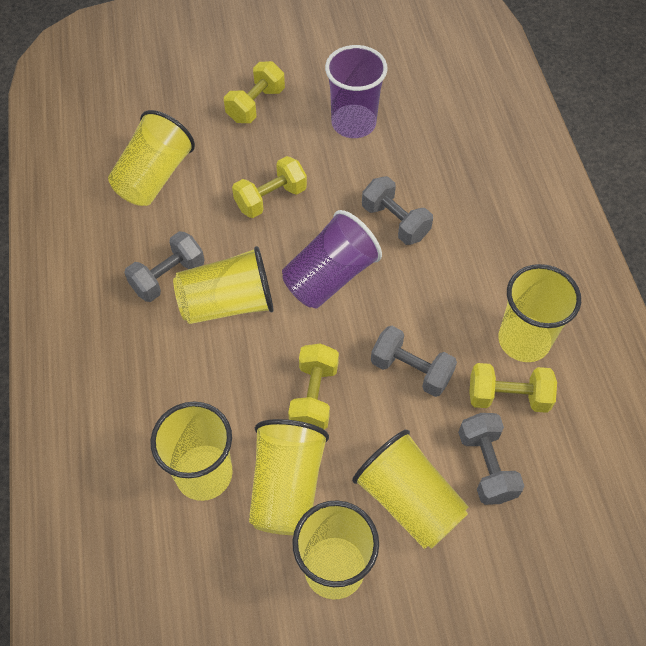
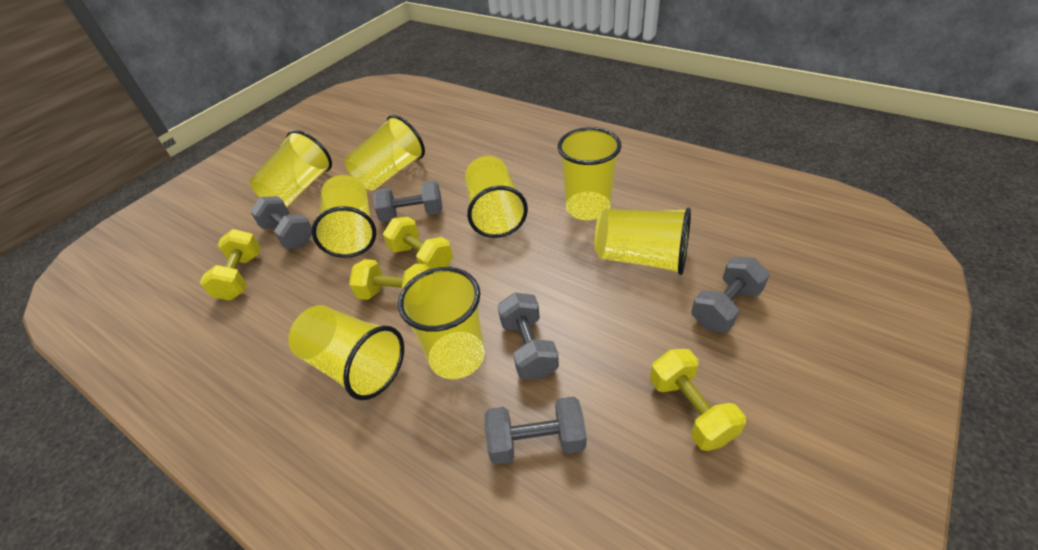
grey dumbbell: 4 -> 5
purple cup: 2 -> 0
yellow cup: 7 -> 8

